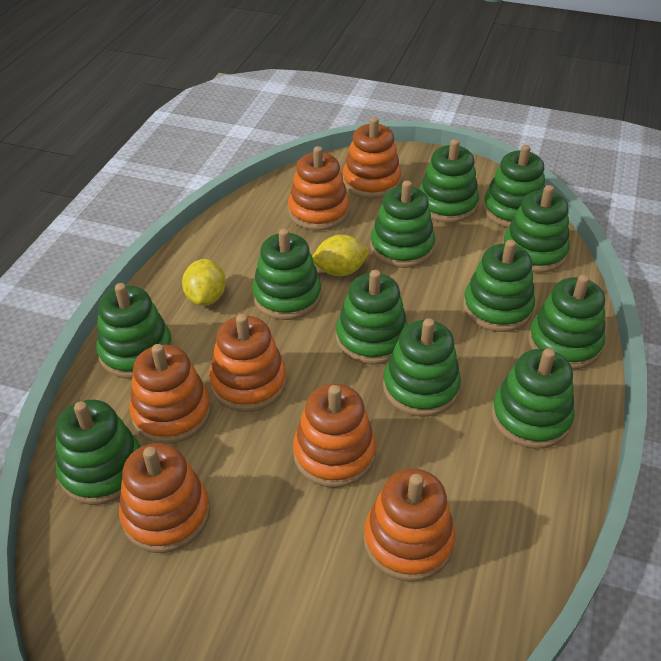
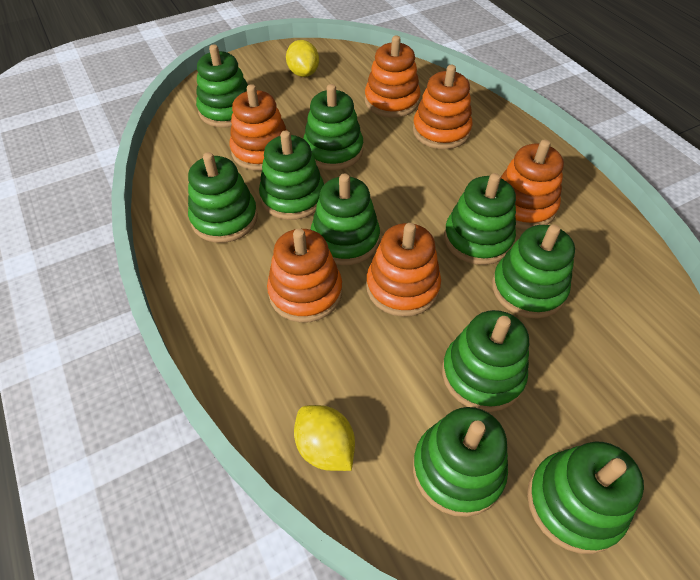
green stacking toy: 12 -> 10
orange stacking toy: 7 -> 6

